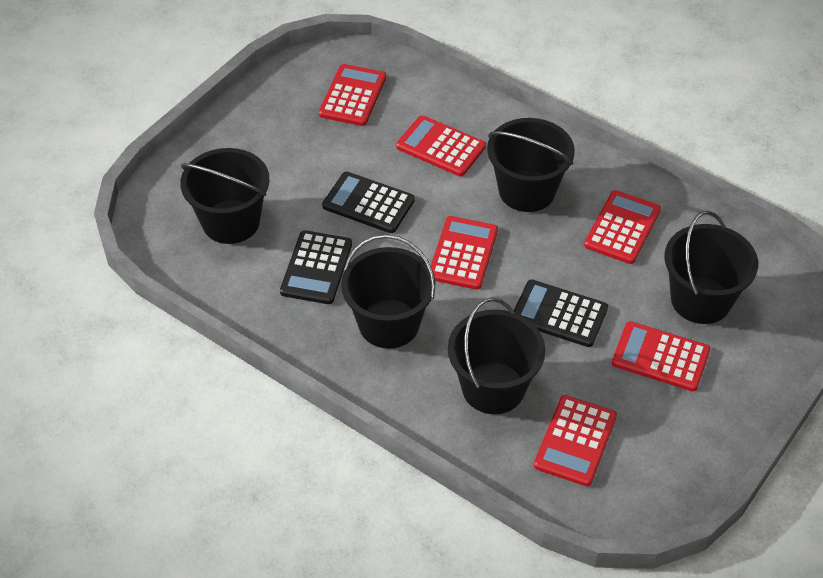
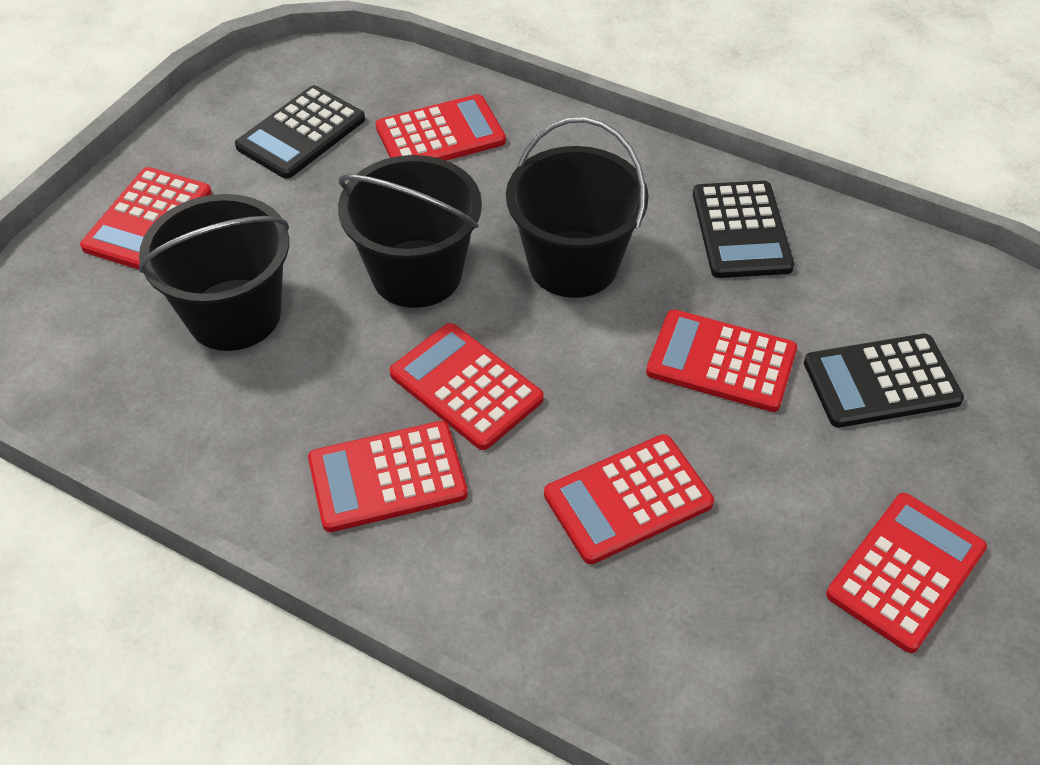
black bucket: 5 -> 3
red calculator: 6 -> 7

